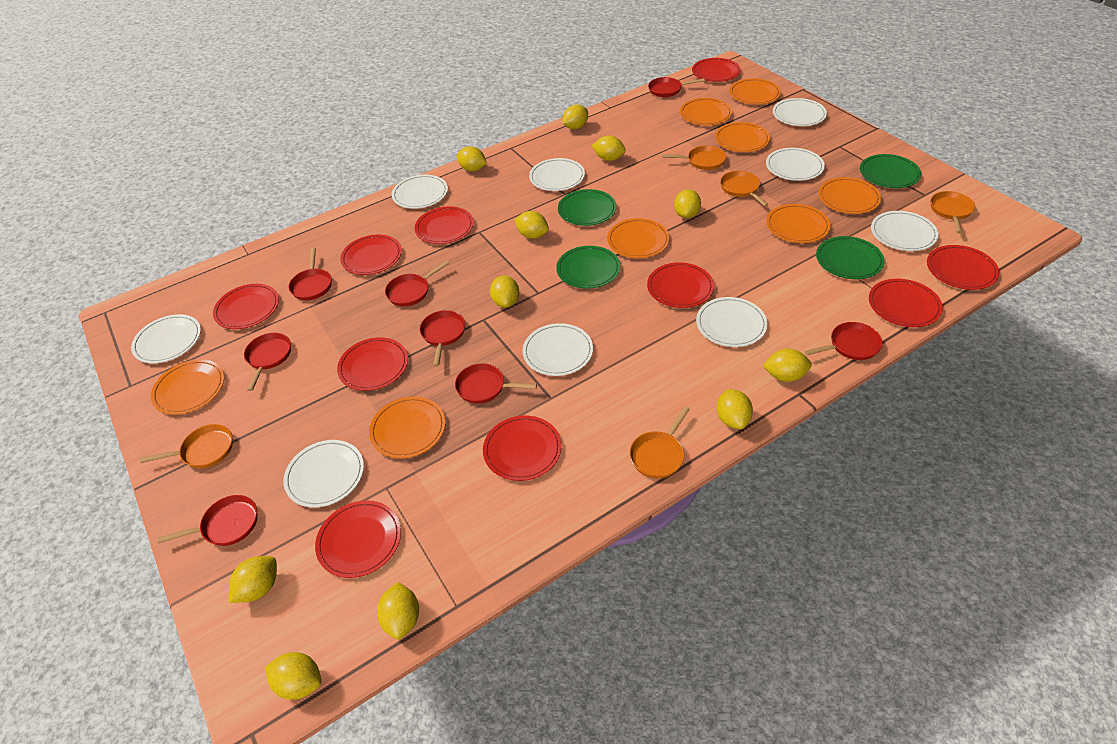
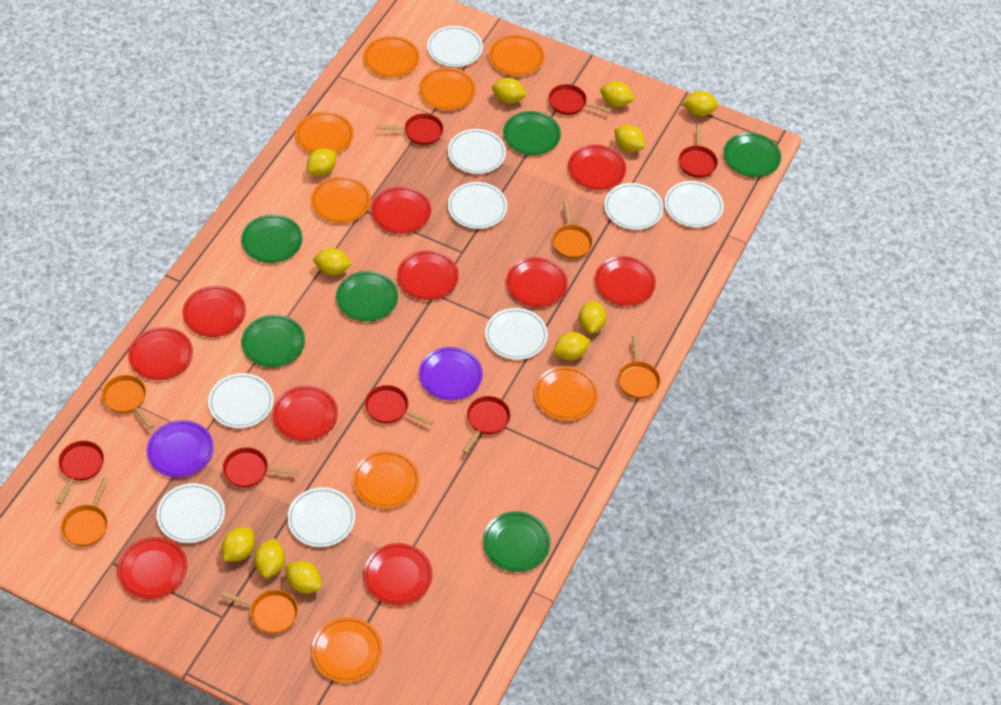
green plate: 4 -> 6
purple plate: 0 -> 2
red pan: 8 -> 7

